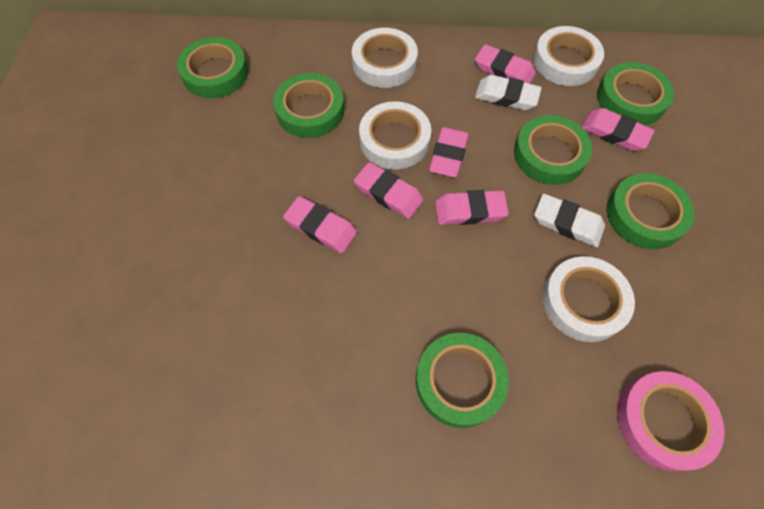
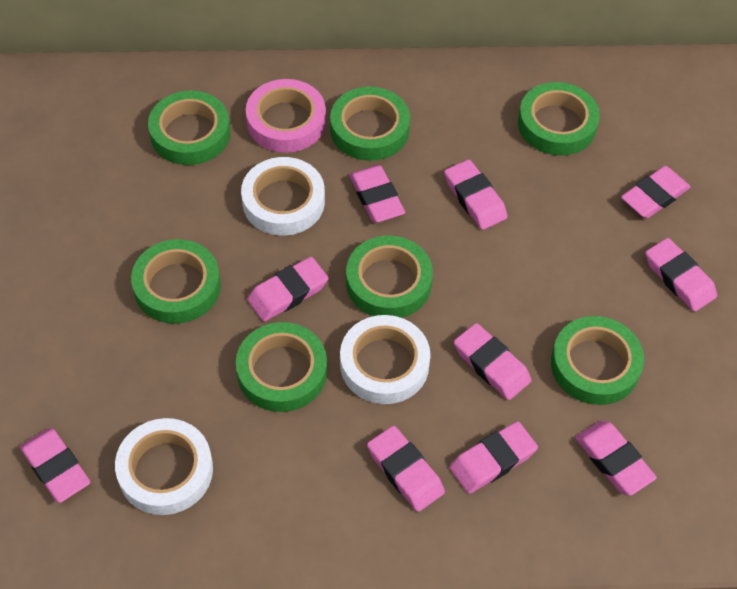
green tape: 6 -> 7
pink eraser: 6 -> 10
white eraser: 2 -> 0
white tape: 4 -> 3

